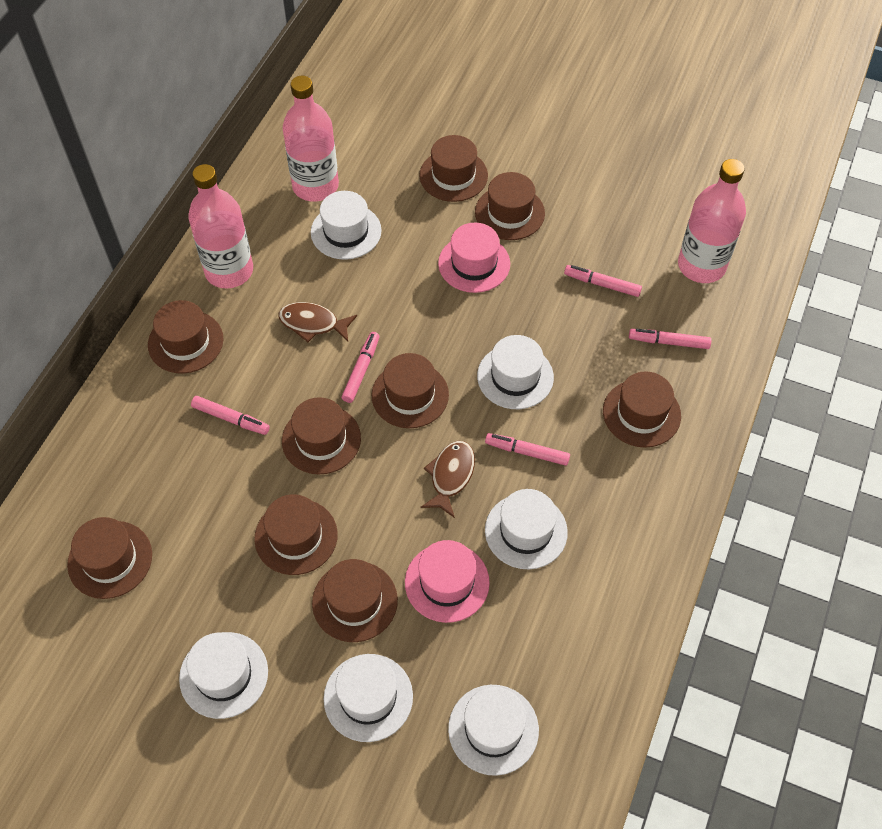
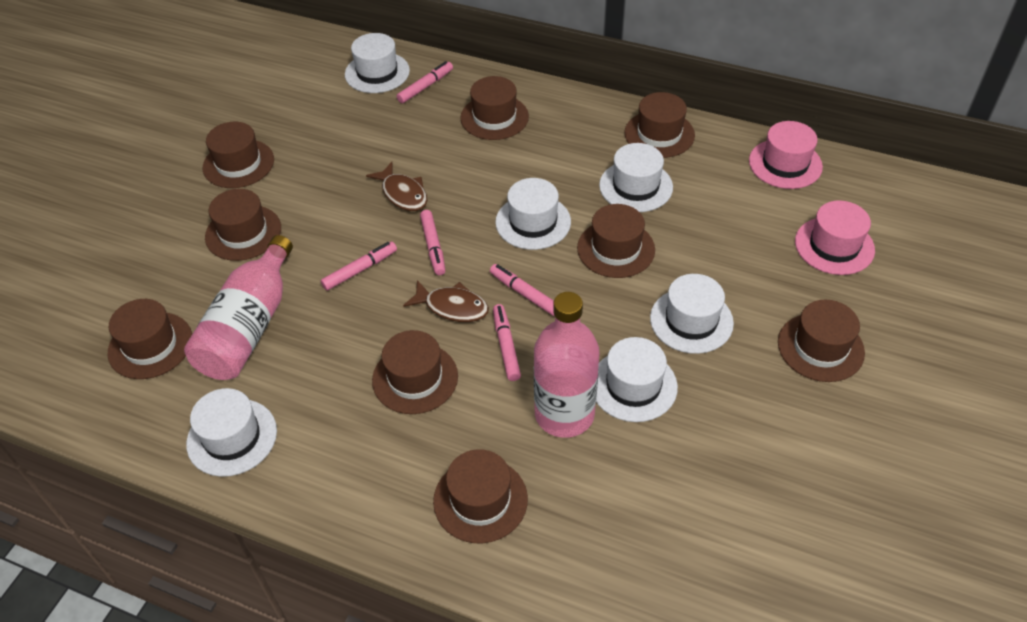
pink bottle: 3 -> 2

